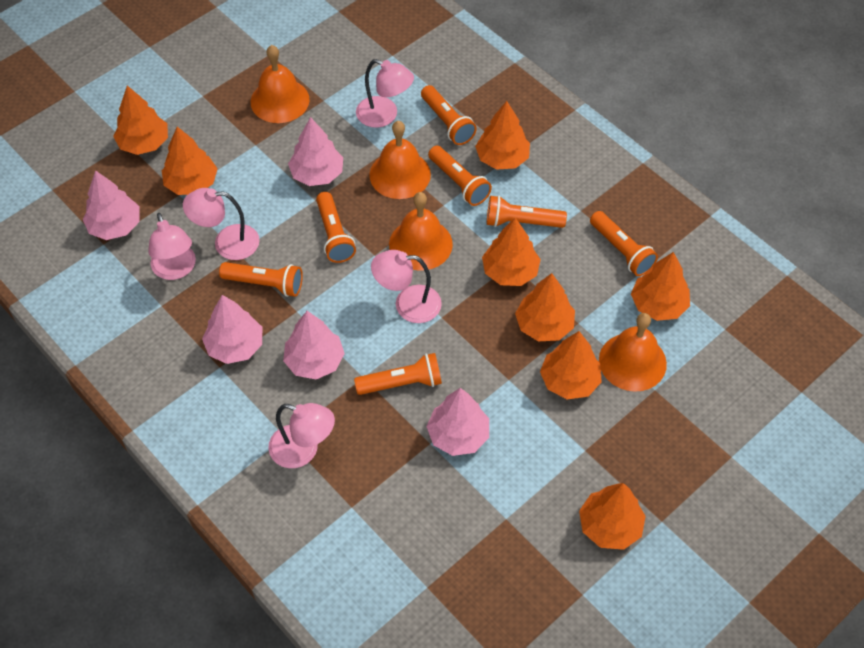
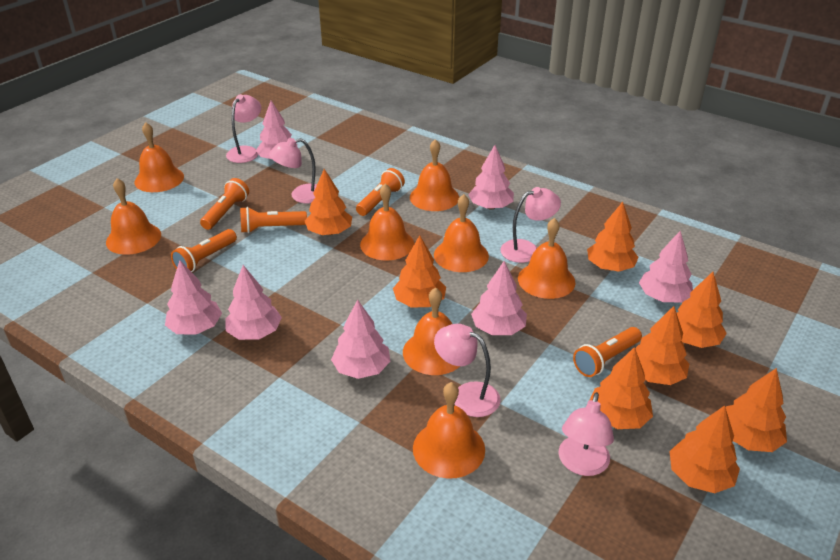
orange bell: 4 -> 8
orange flashlight: 7 -> 5
pink tree: 5 -> 7

